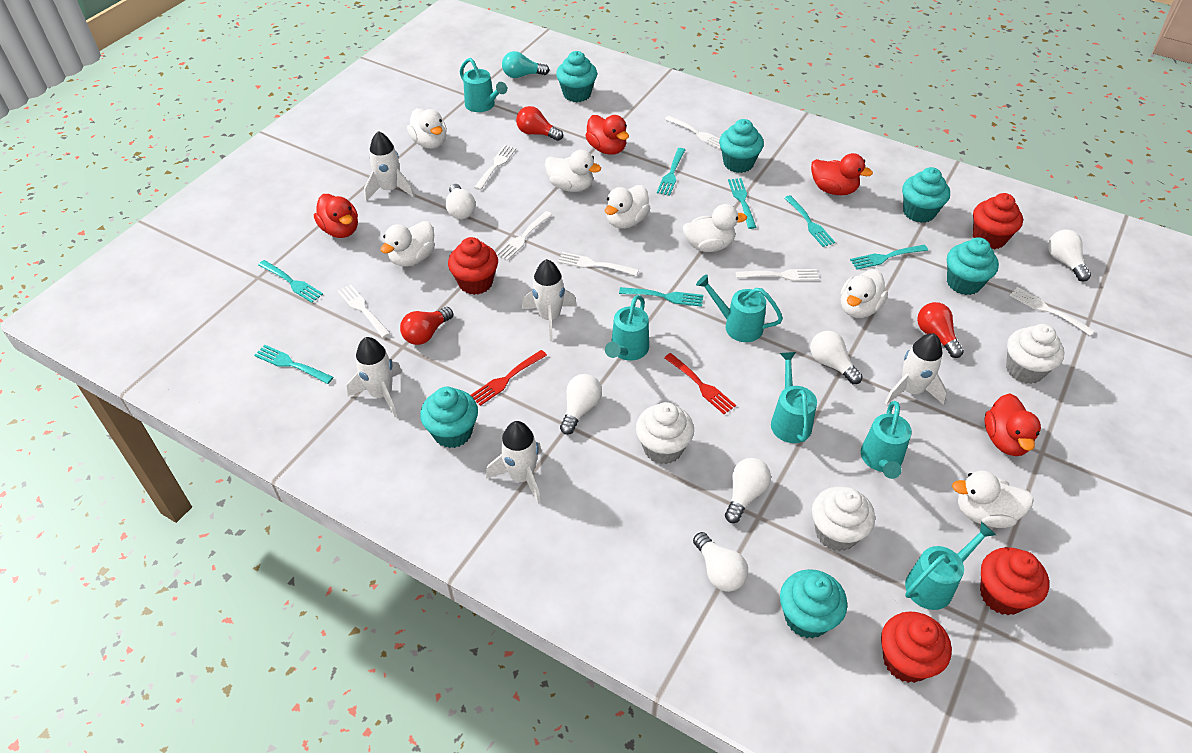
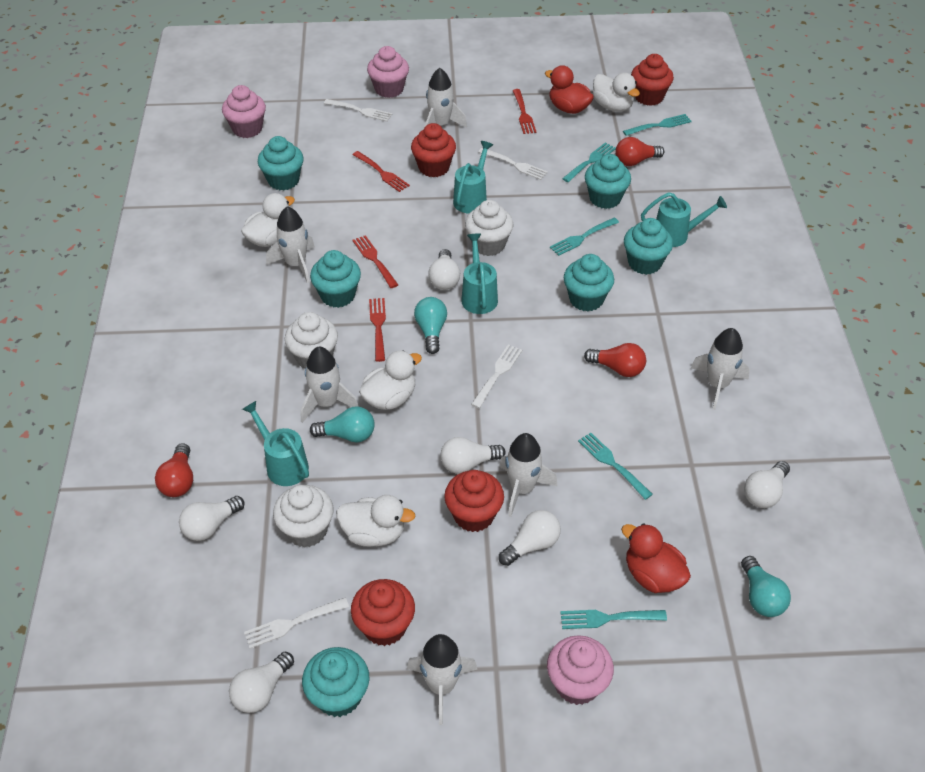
pink cupcake: 0 -> 3
red duck: 4 -> 2
red fork: 2 -> 4
turquoise fork: 7 -> 5
turquoise light bulb: 1 -> 3
turquoise watering can: 6 -> 4
white duck: 7 -> 4
white fork: 7 -> 4
white rocket: 5 -> 6

